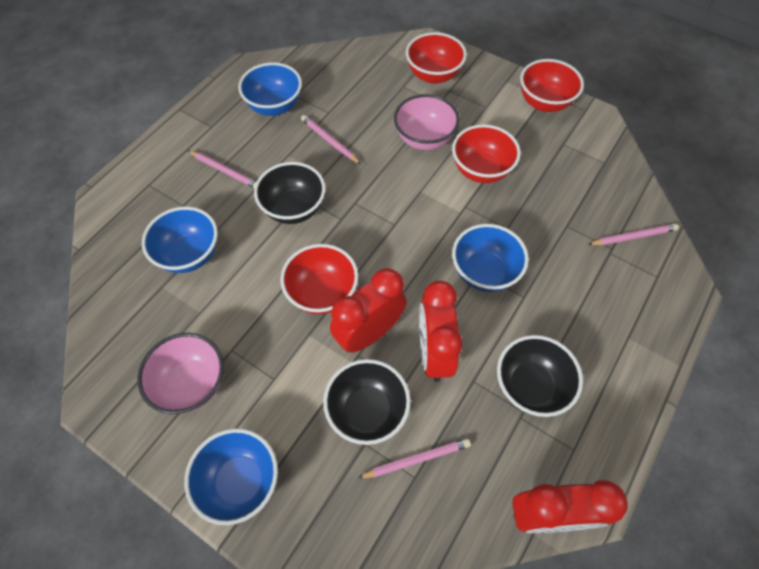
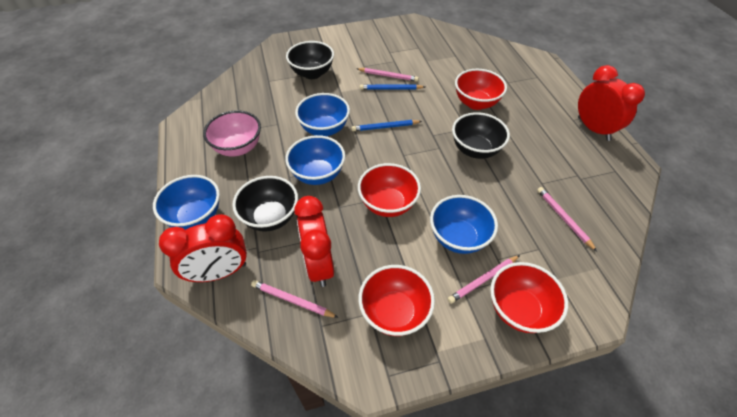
blue pencil: 0 -> 2
pink bowl: 2 -> 1

